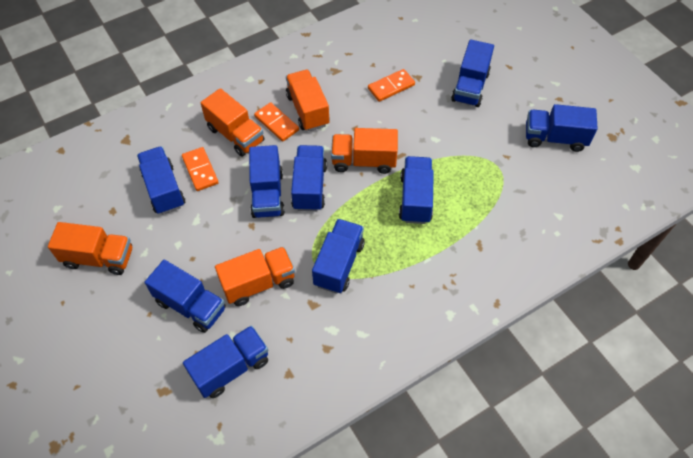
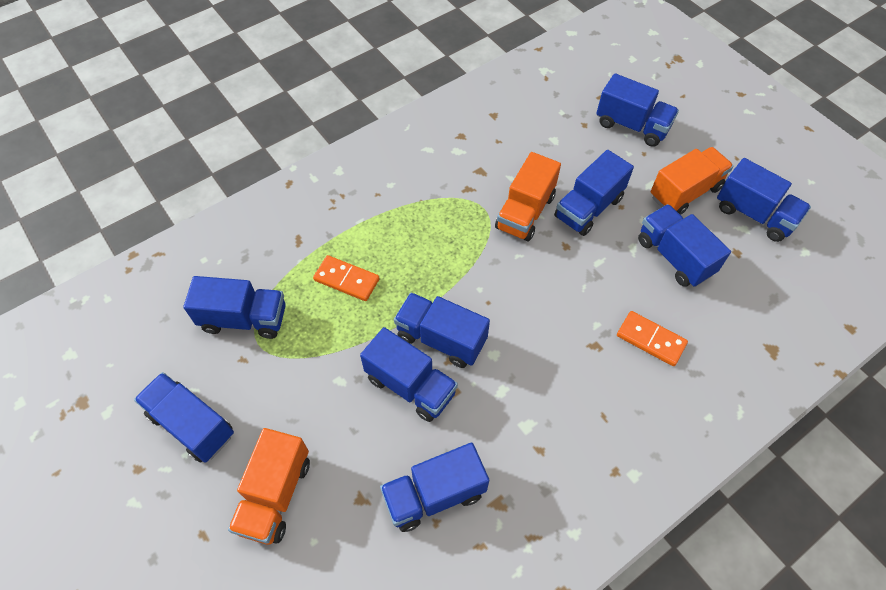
orange domino: 3 -> 2
orange truck: 5 -> 3

